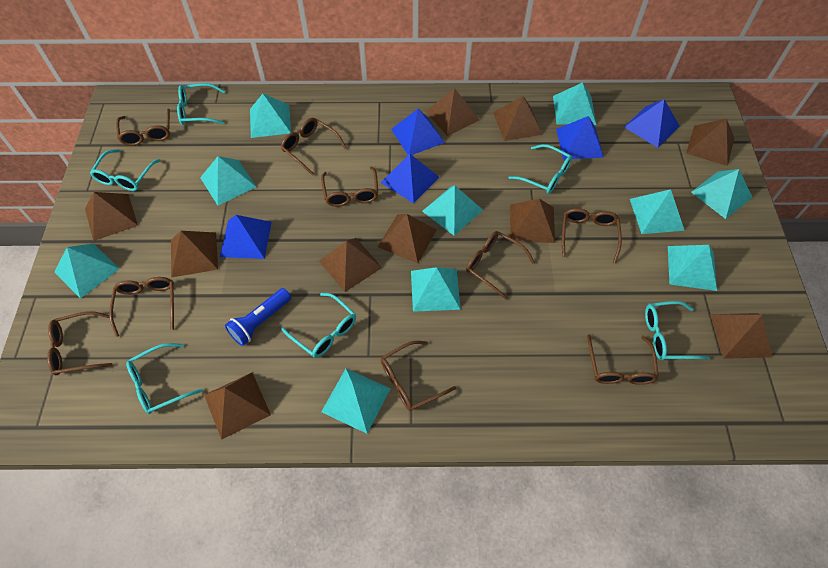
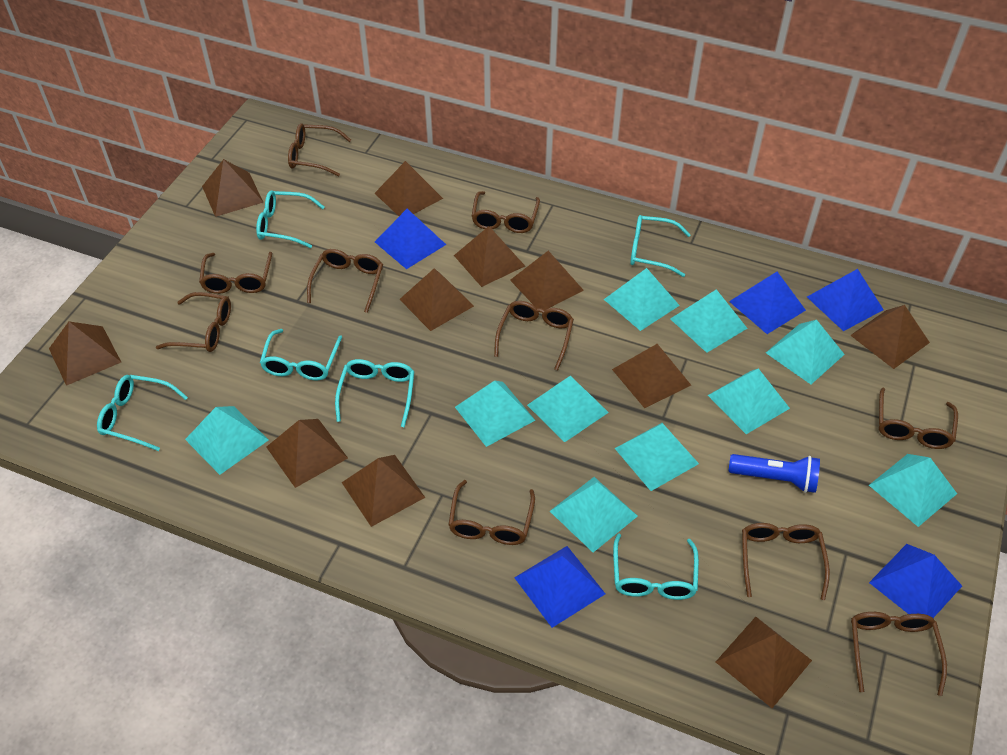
brown glasses: 9 -> 10
brown pyramid: 10 -> 11

